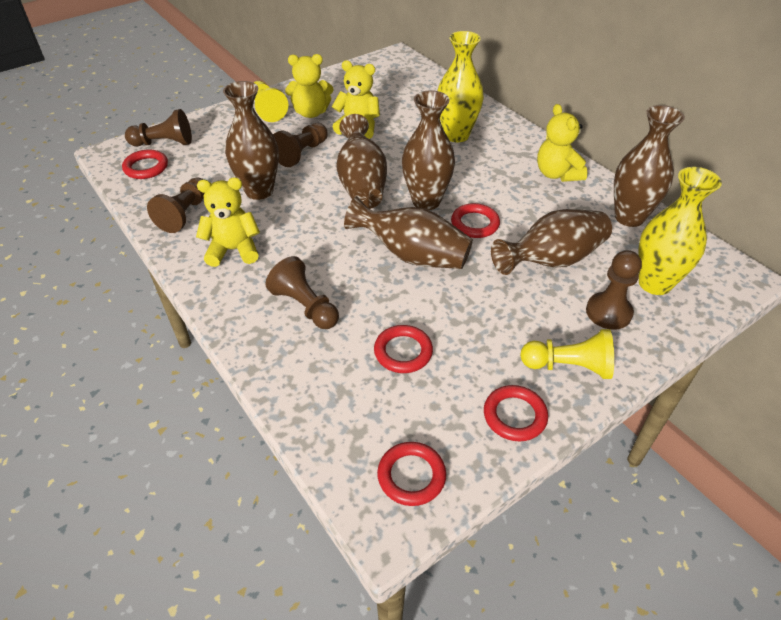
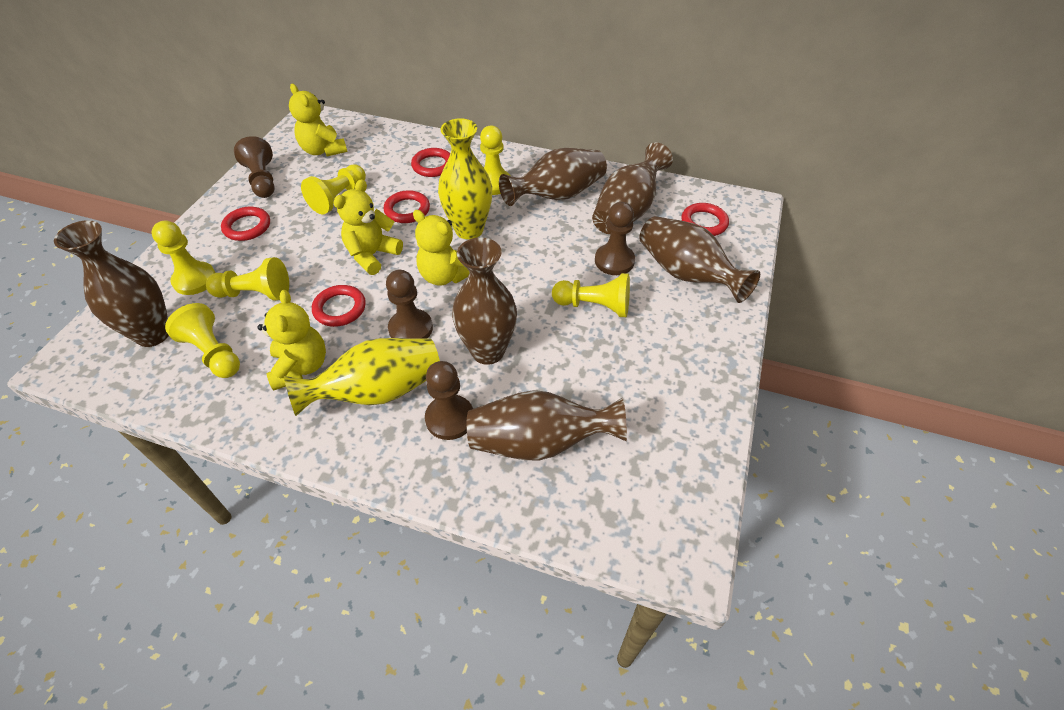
brown pawn: 5 -> 4
yellow pawn: 2 -> 6

